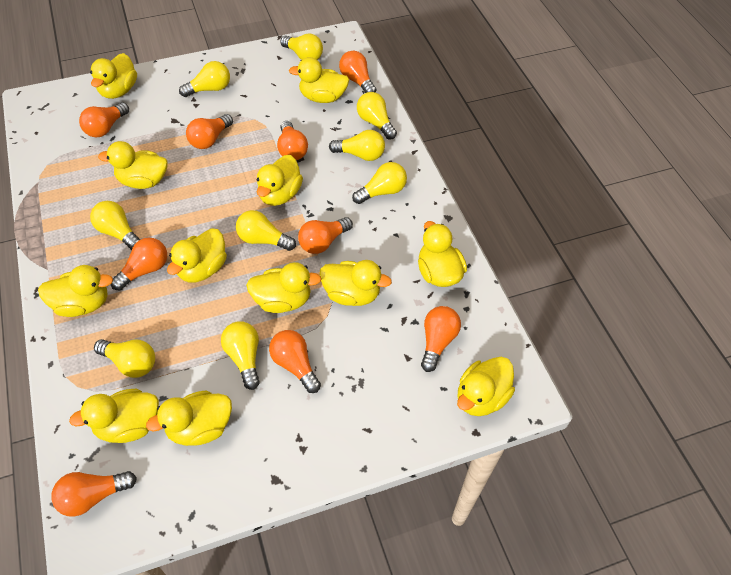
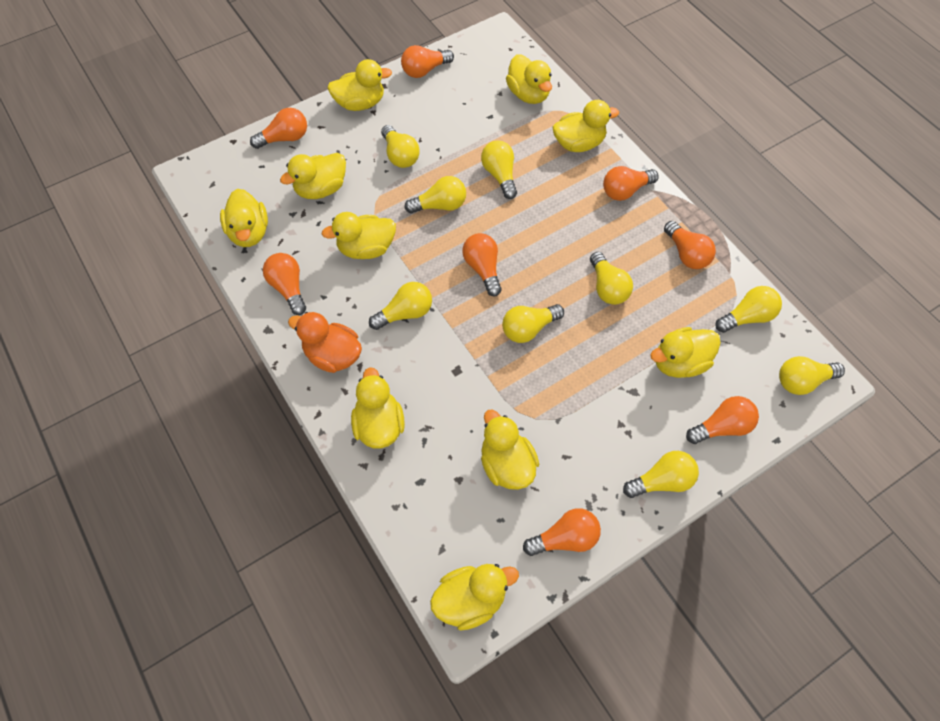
orange duck: 0 -> 1
orange light bulb: 9 -> 8
yellow duck: 12 -> 10

